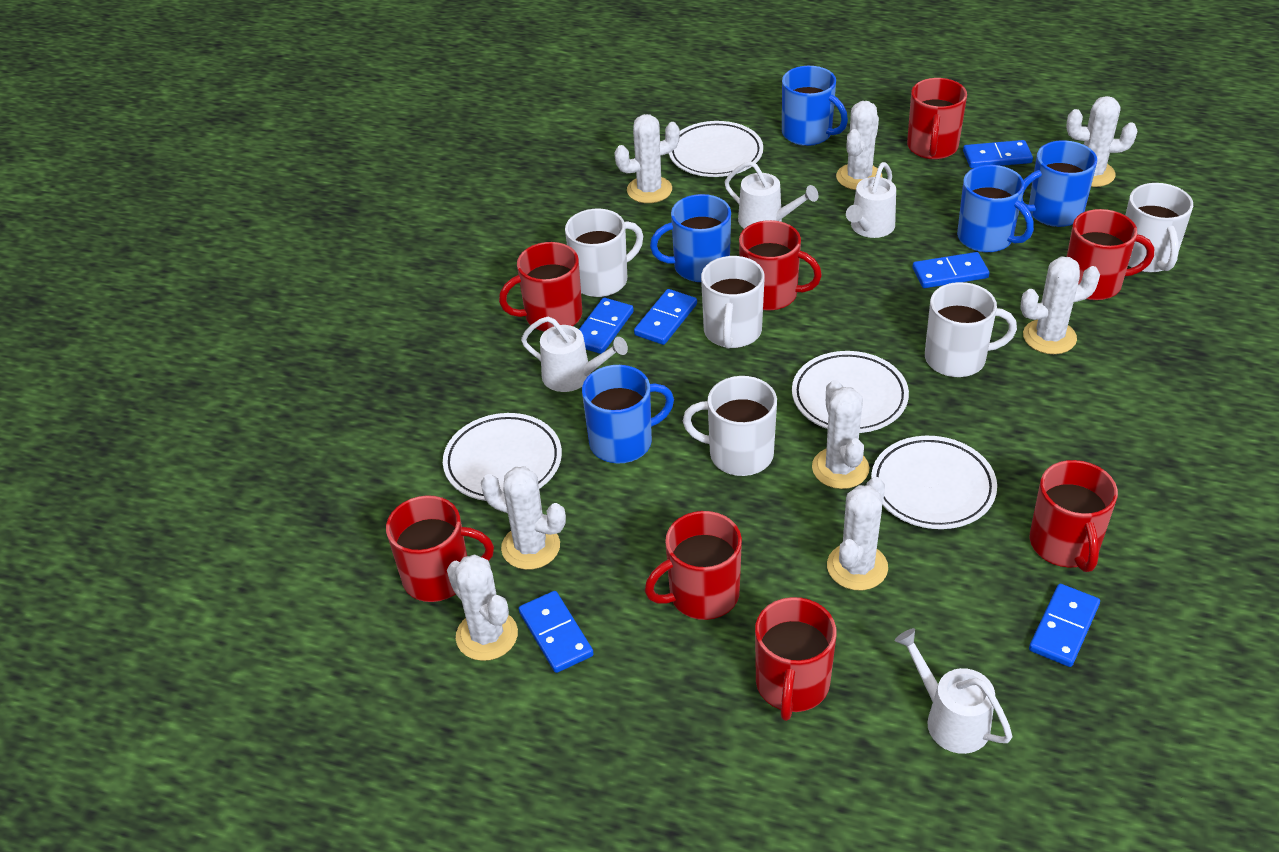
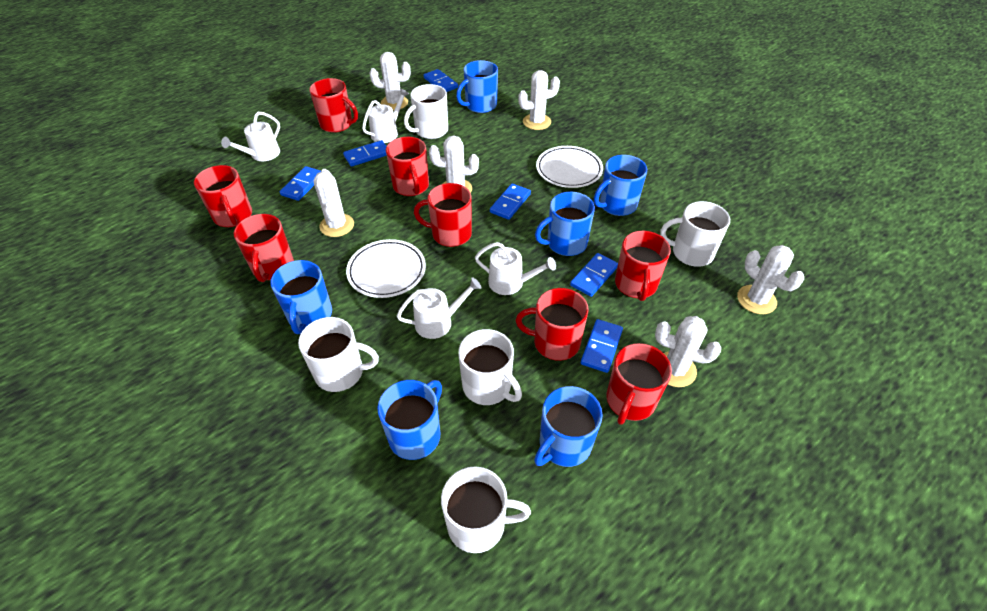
blue mug: 5 -> 6
white cactus: 8 -> 6
white plate: 4 -> 2

